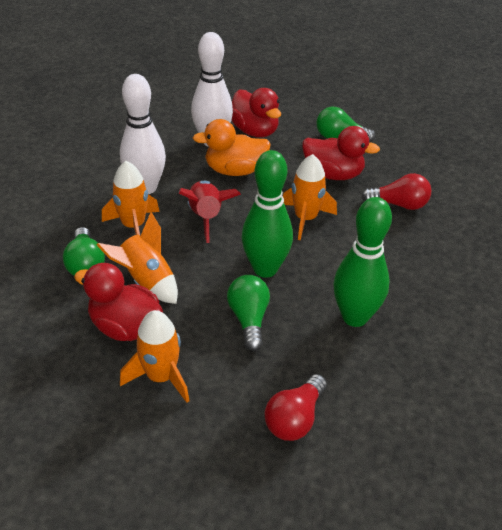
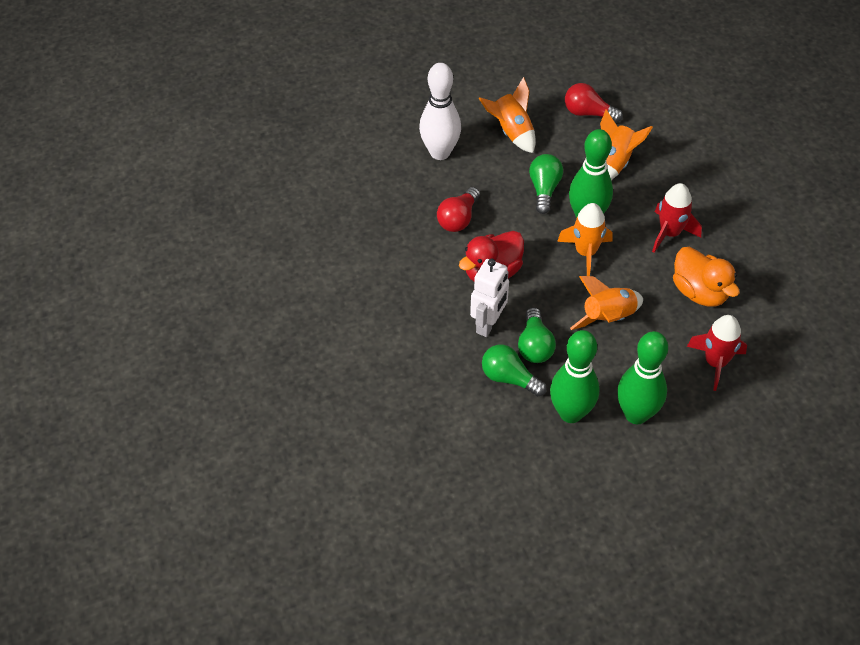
green bowling pin: 2 -> 3
red duck: 3 -> 1
red rocket: 1 -> 2
white bowling pin: 2 -> 1
white robot: 0 -> 1

